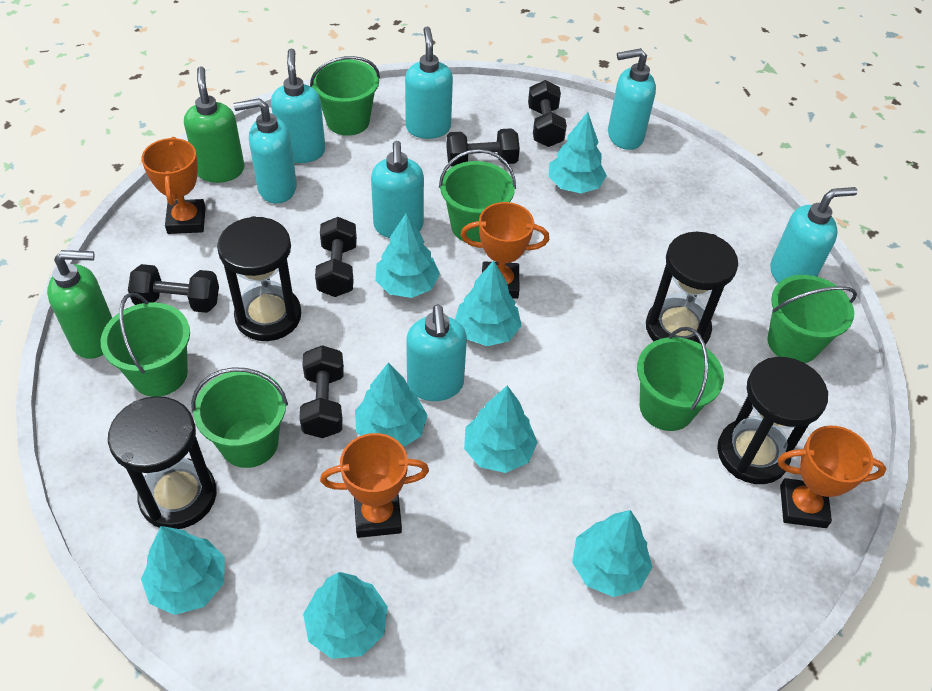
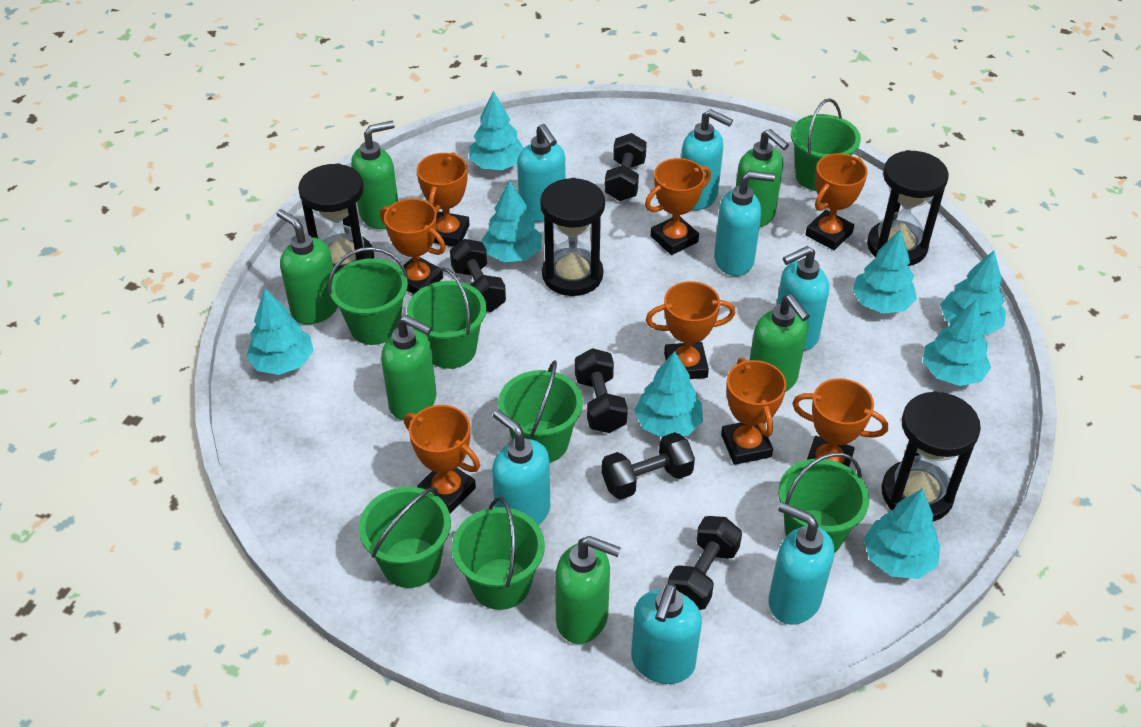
green bucket: 6 -> 7
green soap dispenser: 2 -> 6
orange trophy: 4 -> 8

